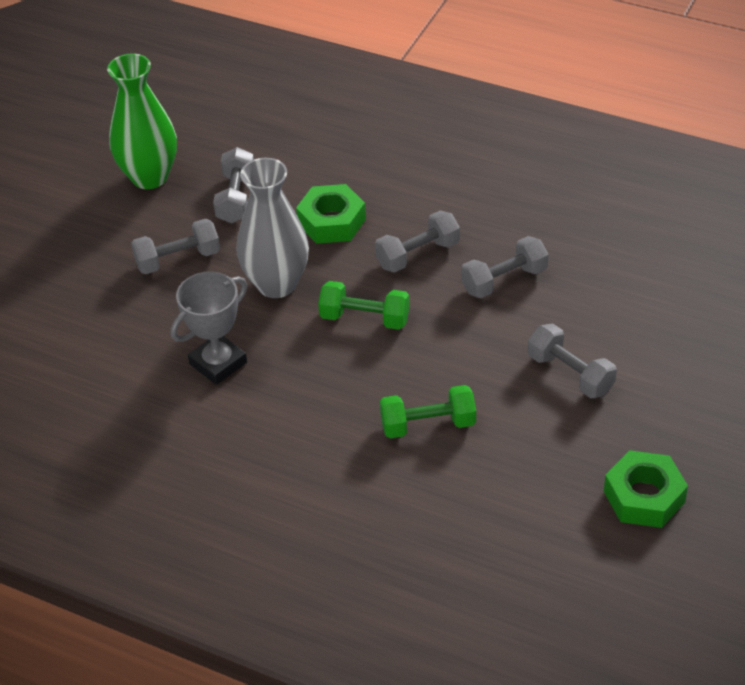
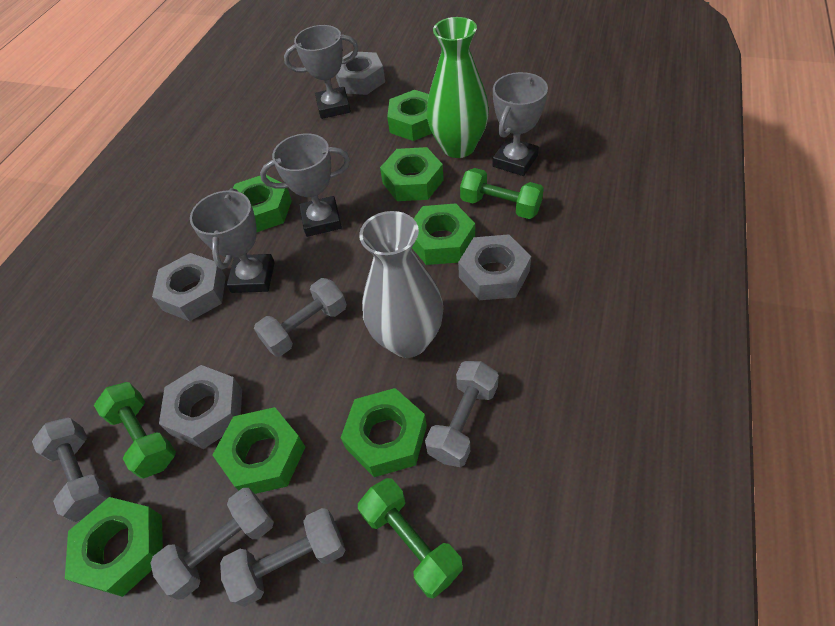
green dumbbell: 2 -> 3
green nut: 2 -> 7
grey nut: 0 -> 4
grey trophy: 1 -> 4

